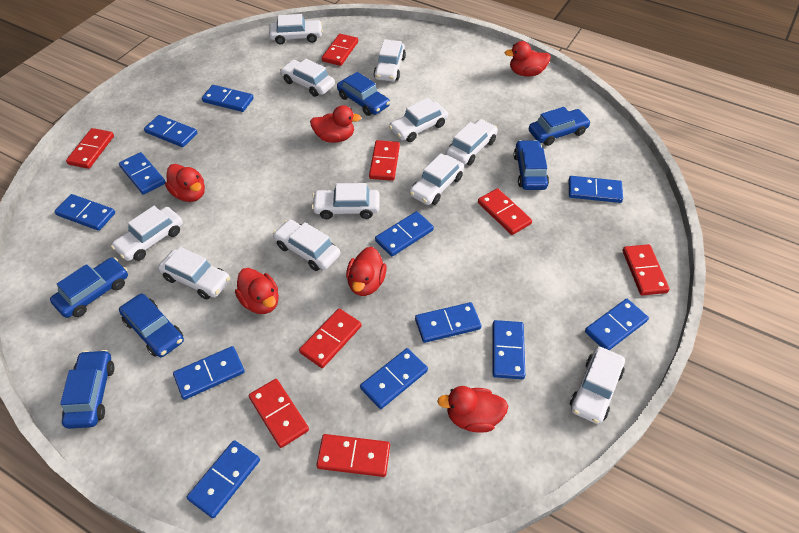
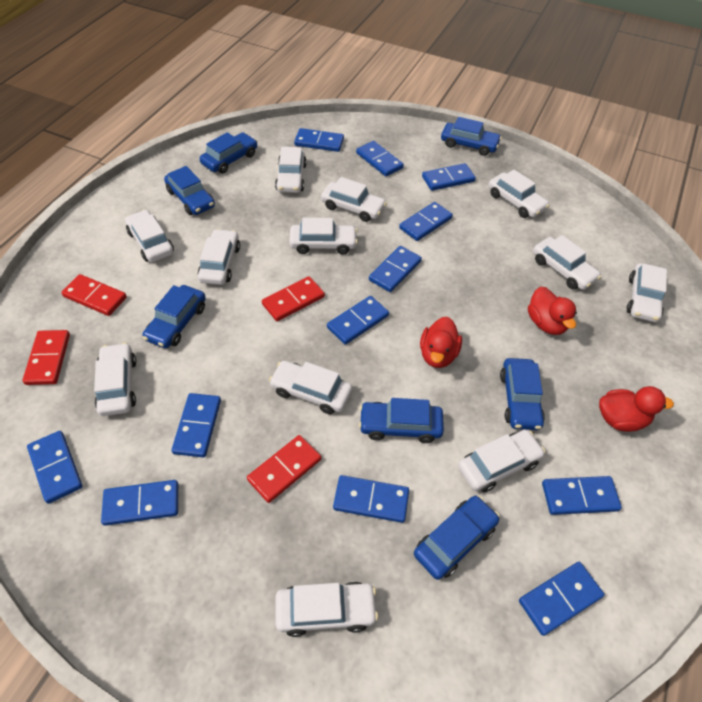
blue car: 6 -> 7
red domino: 8 -> 4
red duck: 6 -> 3
white car: 11 -> 12

